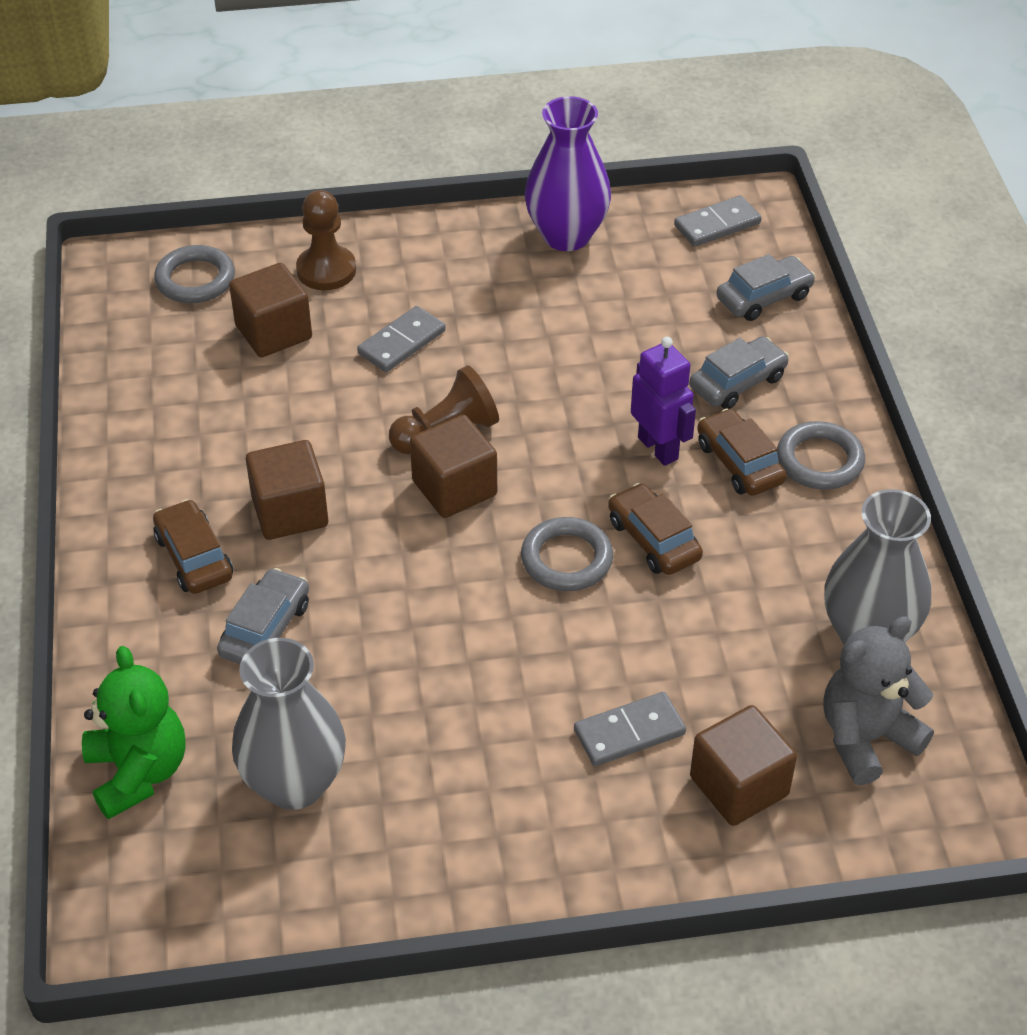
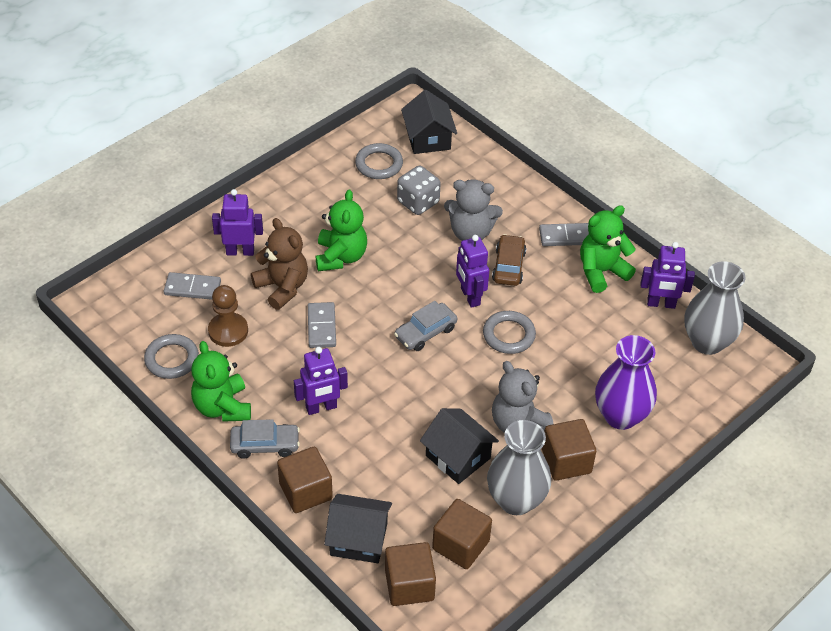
black house: 0 -> 3
brown car: 3 -> 1
brown pawn: 2 -> 1
brown teddy bear: 0 -> 1
green teddy bear: 1 -> 3
grey car: 3 -> 2
grey dice: 0 -> 1
grey teddy bear: 1 -> 2
purple robot: 1 -> 4

